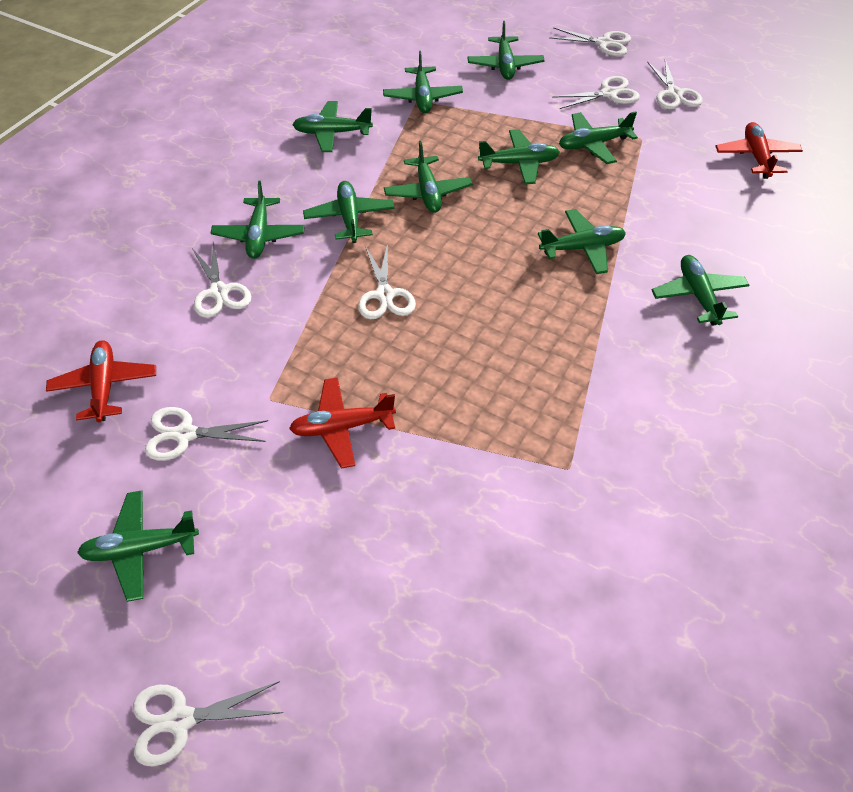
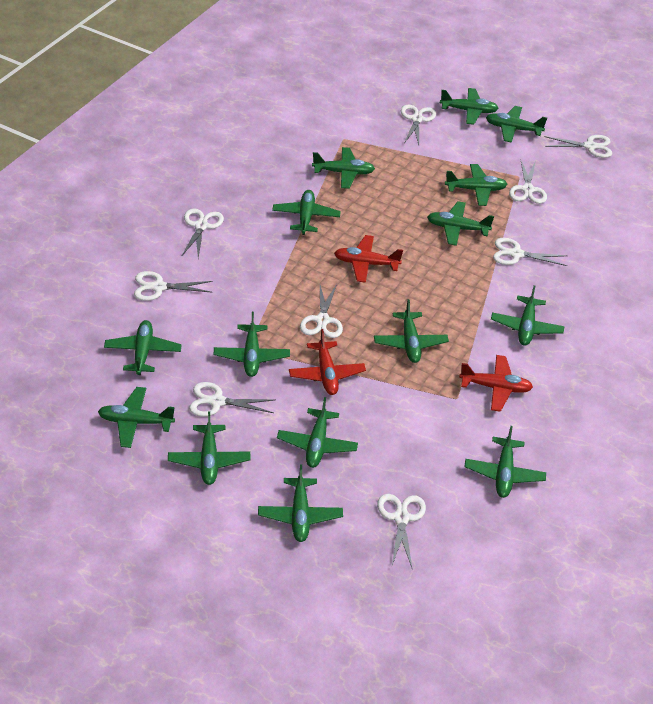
green plane: 11 -> 15
white scissors: 7 -> 9

